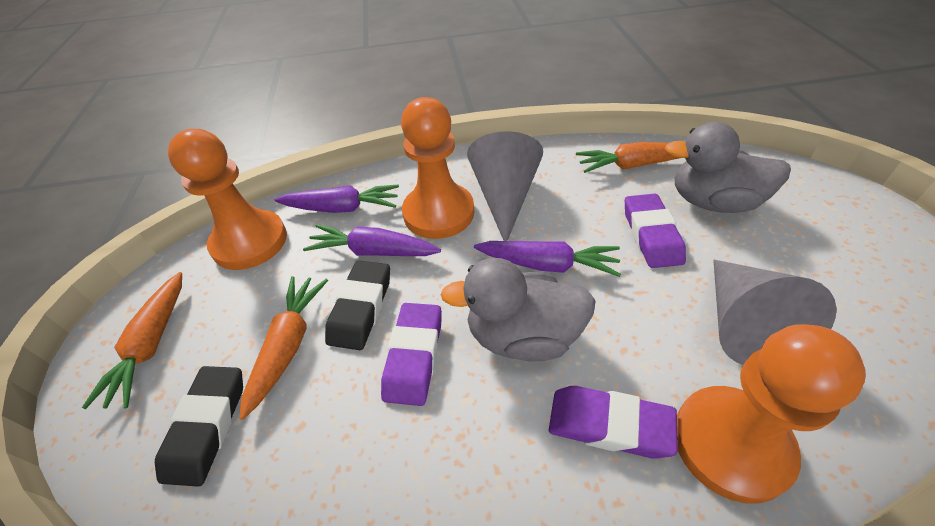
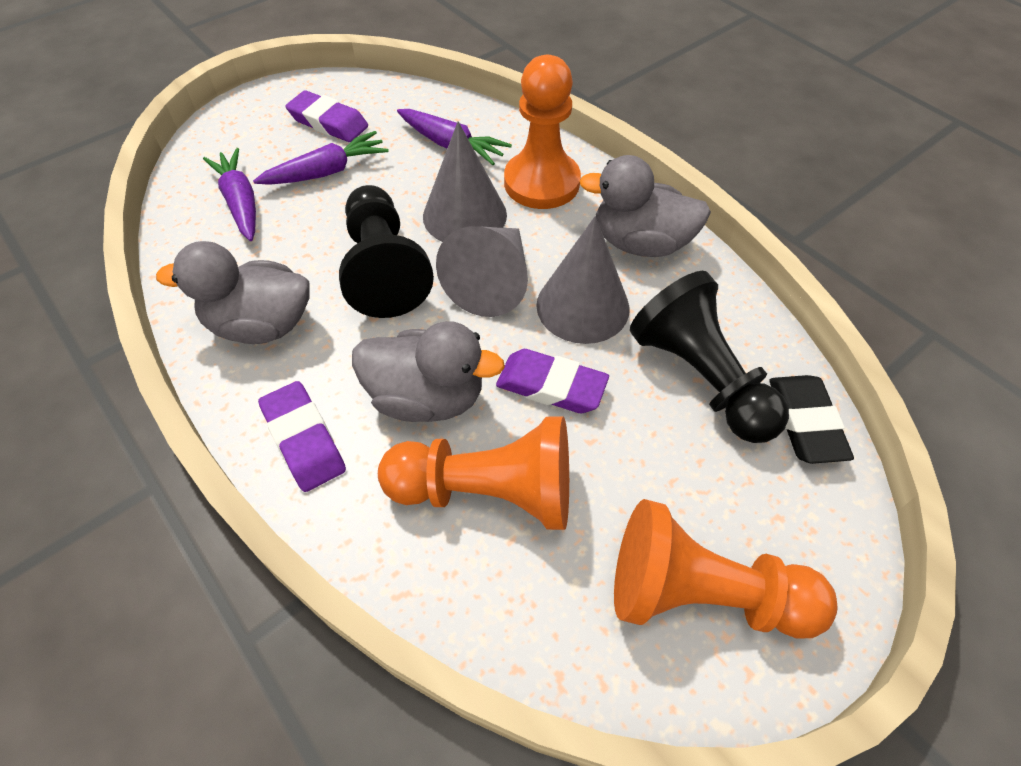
black eraser: 2 -> 1
black pawn: 0 -> 2
grey cone: 2 -> 3
grey duck: 2 -> 3
orange carrot: 3 -> 0

